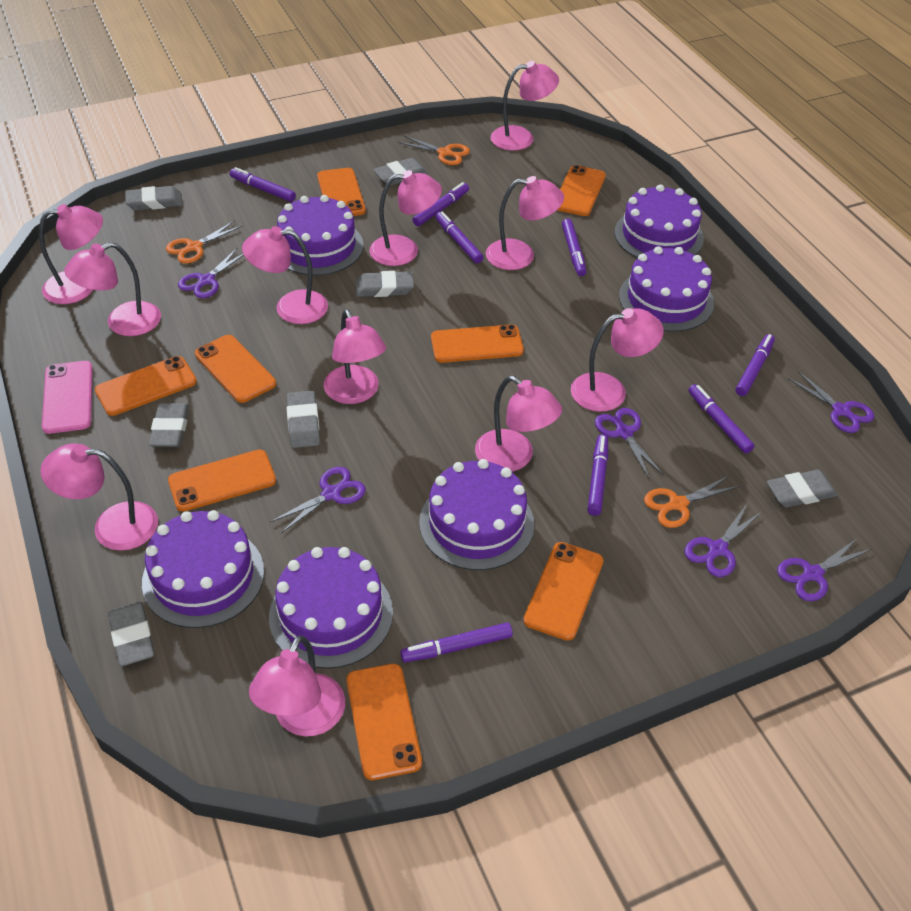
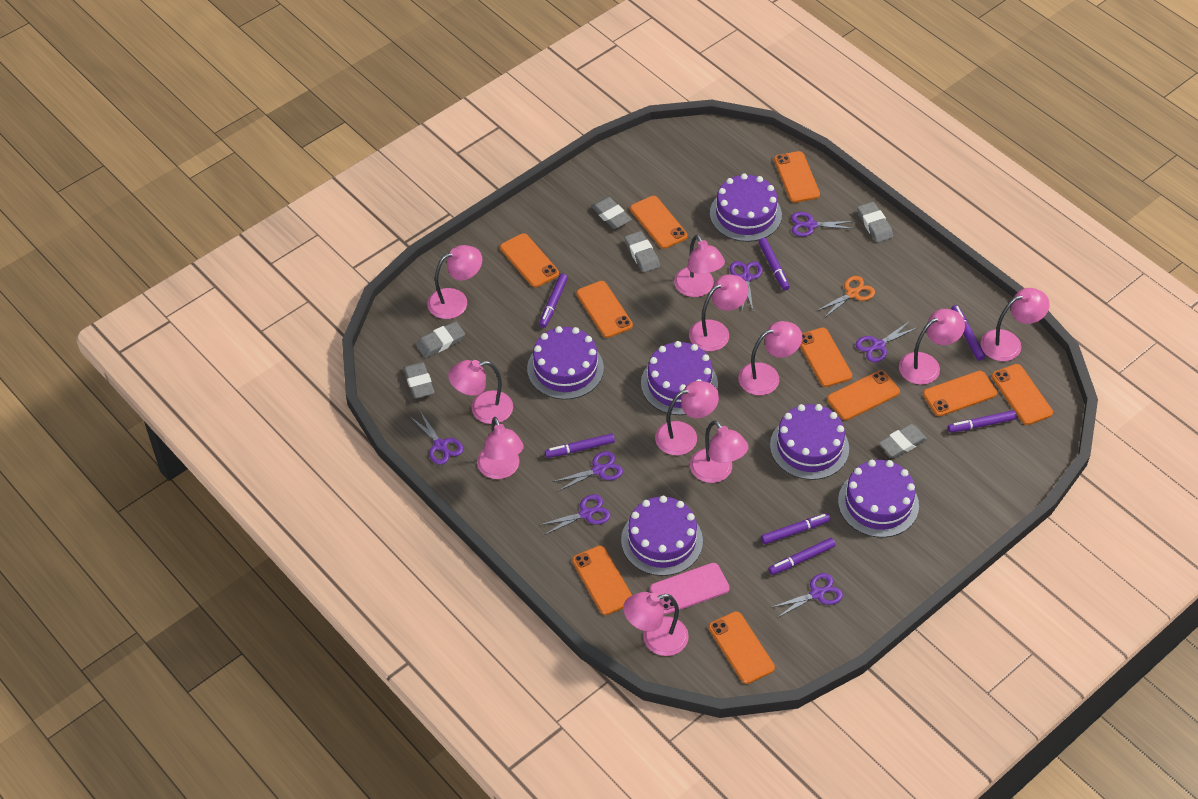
grey eraser: 7 -> 6
orange phone: 8 -> 10
orange scissors: 3 -> 1
purple marker: 8 -> 7
purple scissors: 6 -> 7

